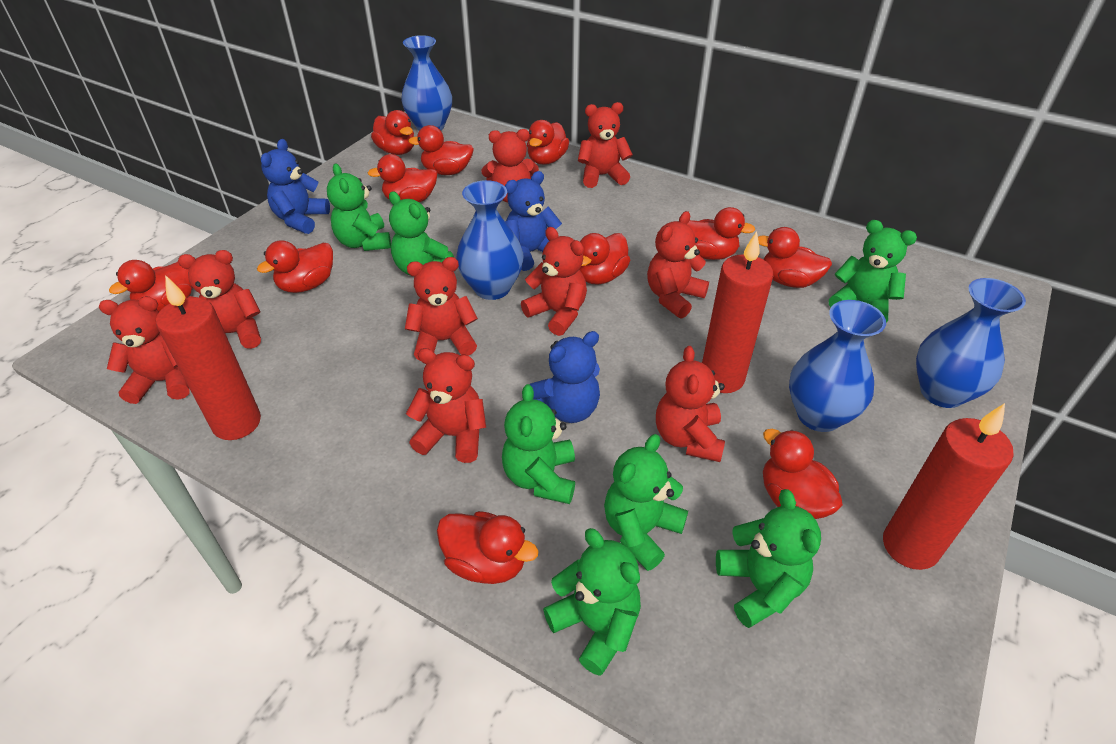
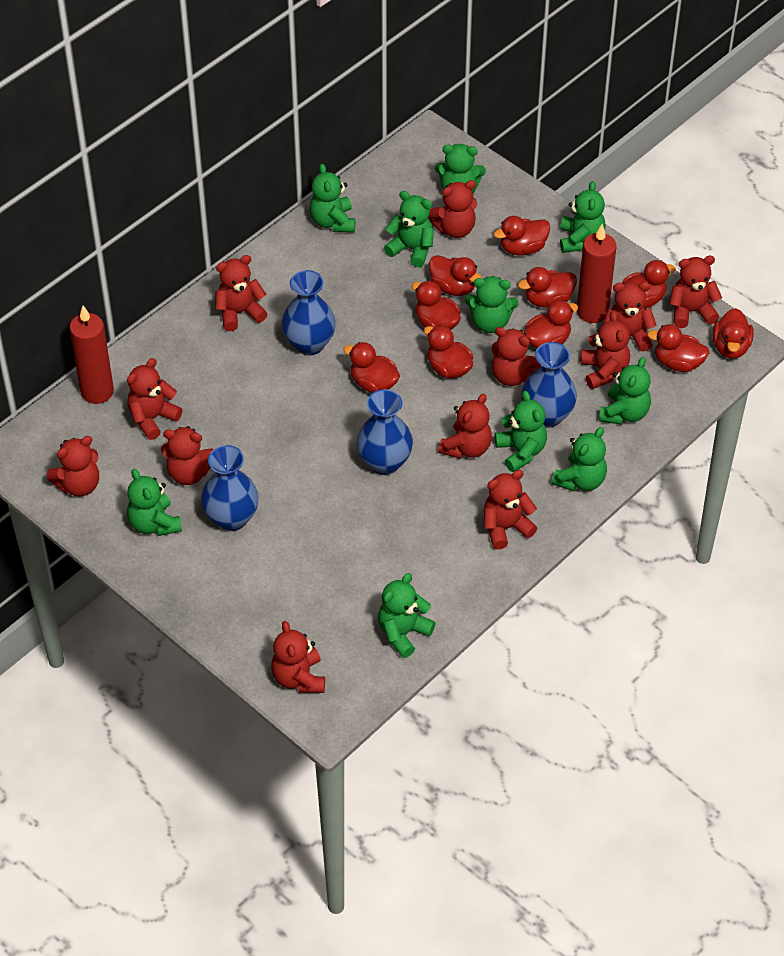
blue teddy bear: 3 -> 0
green teddy bear: 7 -> 10
red candle: 3 -> 2
red duck: 11 -> 10
red teddy bear: 9 -> 12

